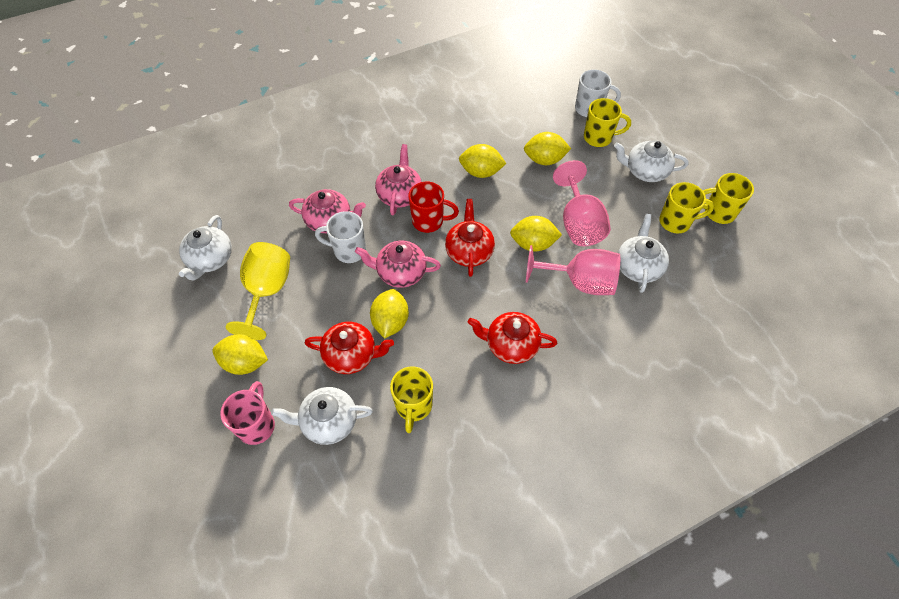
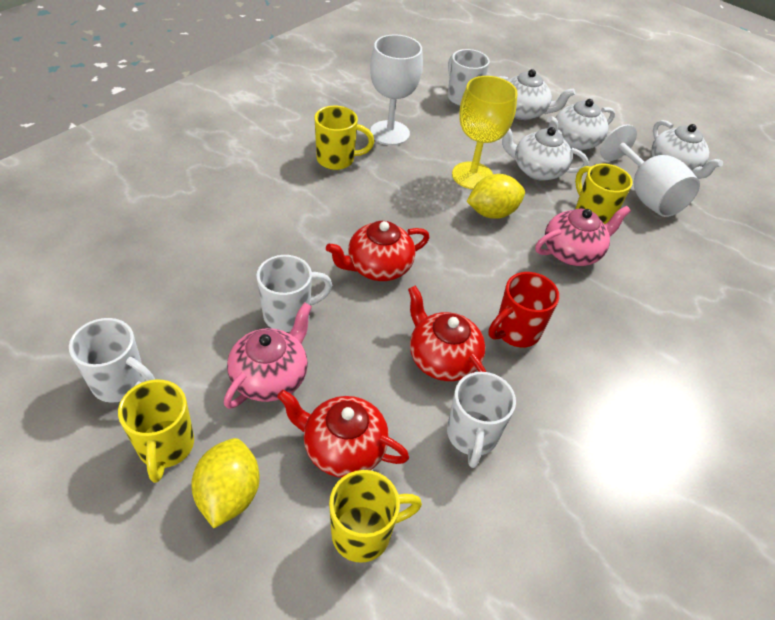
pink goblet: 2 -> 0
pink mug: 1 -> 0
pink teapot: 3 -> 2
white goblet: 0 -> 2
white mug: 2 -> 4
yellow lemon: 5 -> 2

